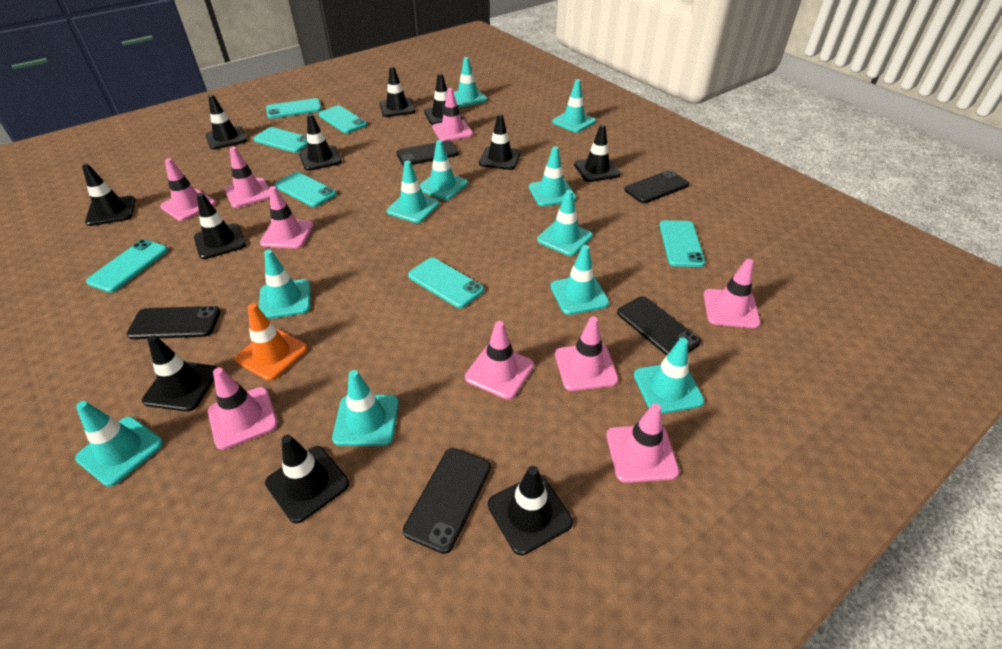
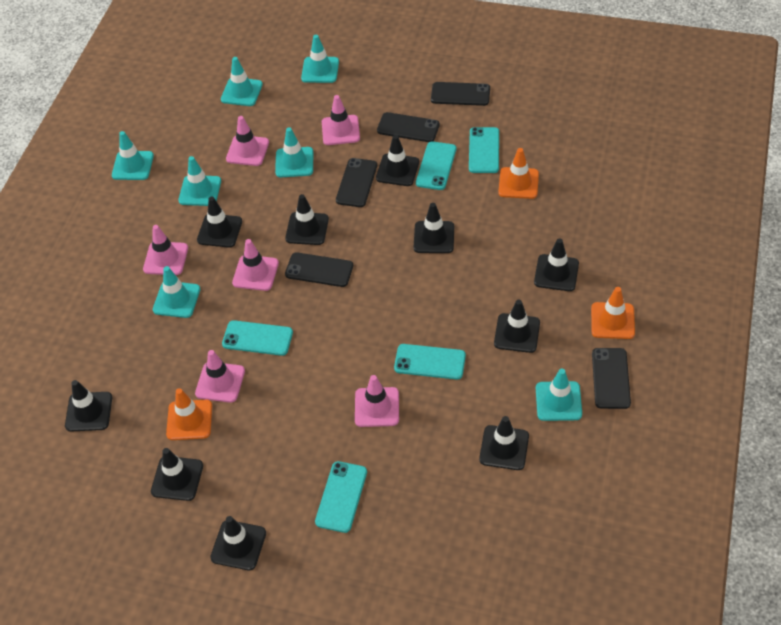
black traffic cone: 11 -> 10
orange traffic cone: 1 -> 3
pink traffic cone: 9 -> 6
turquoise phone: 7 -> 5
turquoise traffic cone: 11 -> 7

